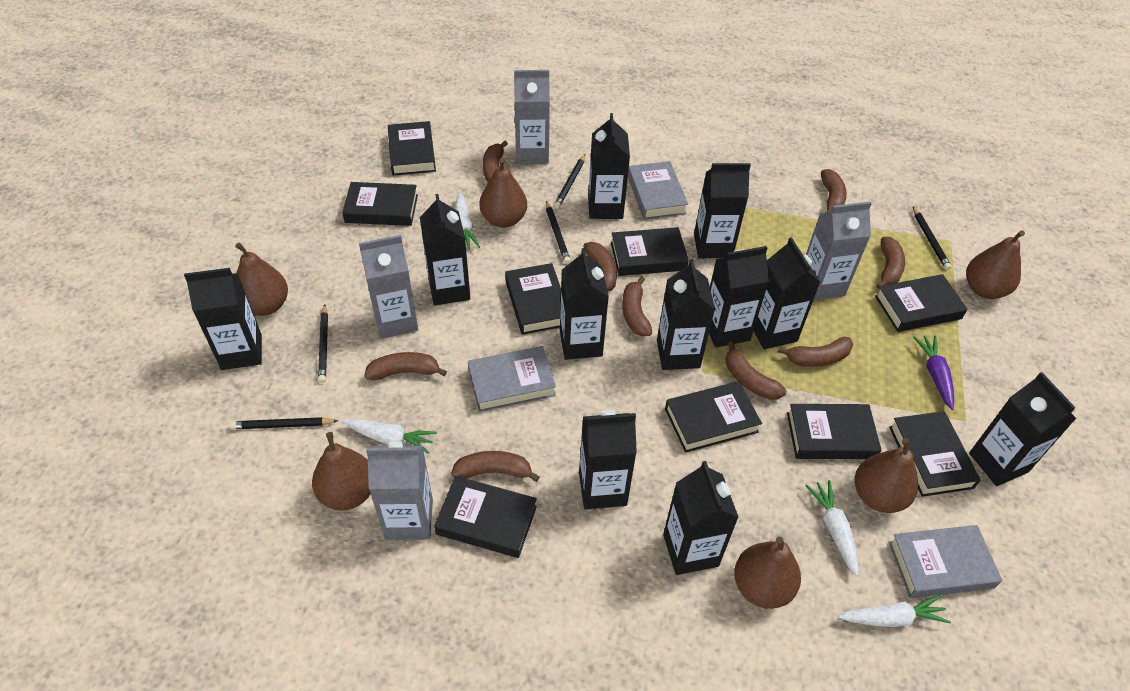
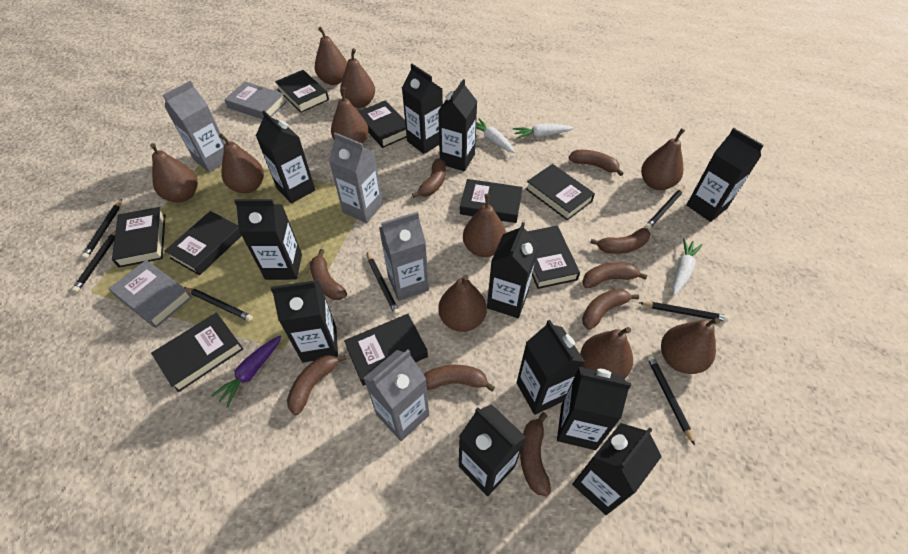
black pencil: 5 -> 7
brown pear: 6 -> 10
grey book: 3 -> 2
white carrot: 4 -> 3

